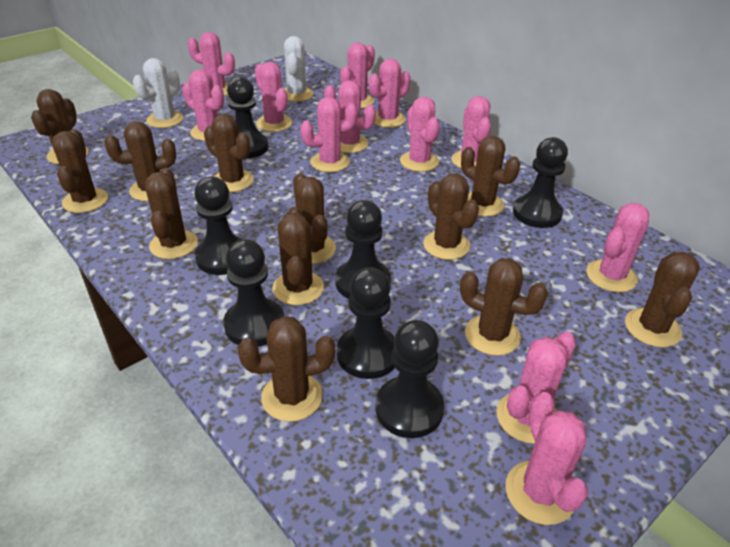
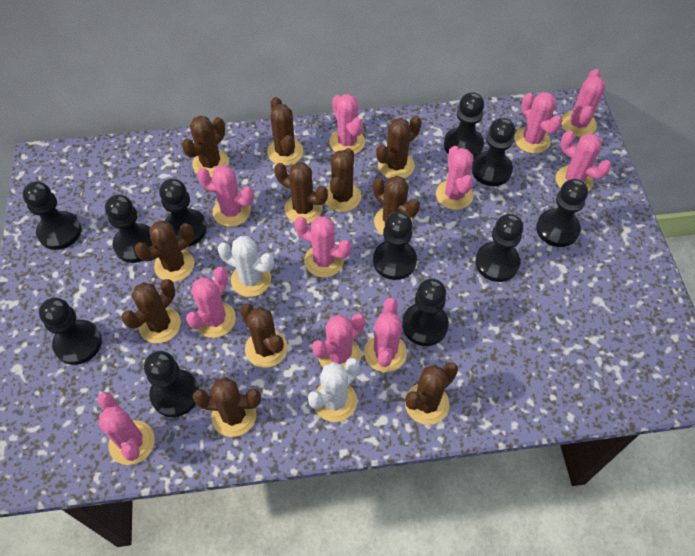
black pawn: 7 -> 11
brown cactus: 12 -> 11
pink cactus: 12 -> 11

